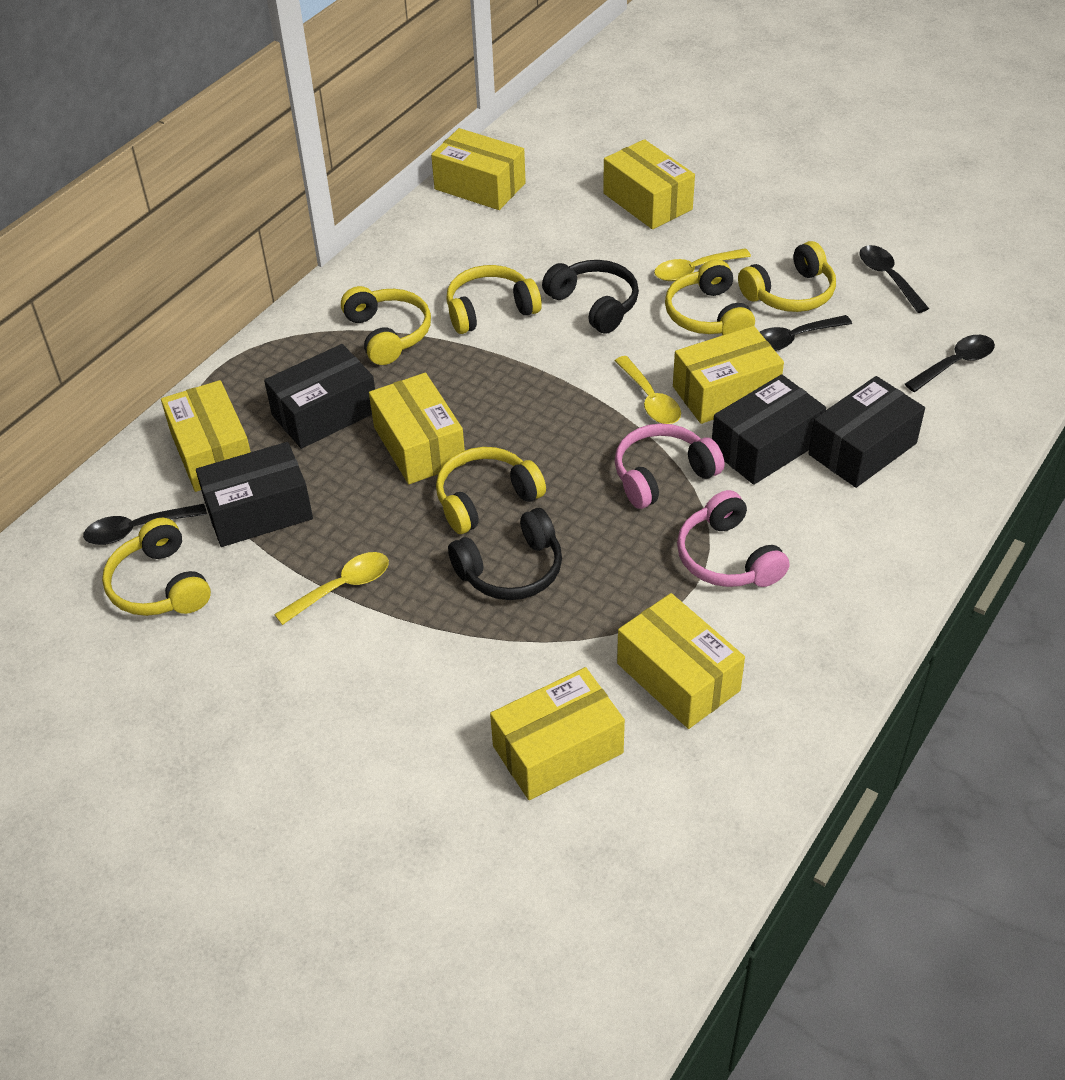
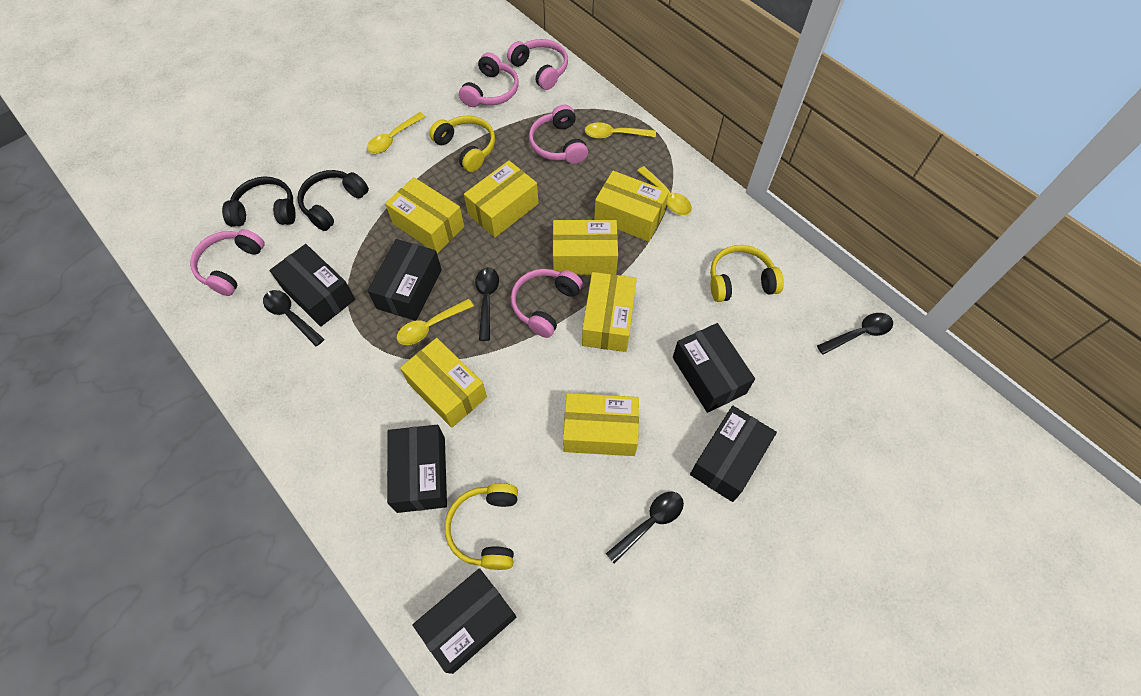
black box: 4 -> 6
pink headphones: 2 -> 5
yellow headphones: 6 -> 3
yellow spoon: 3 -> 4

